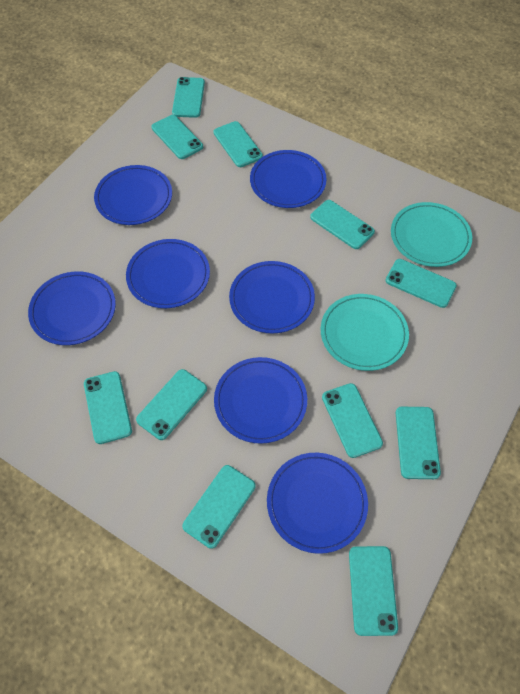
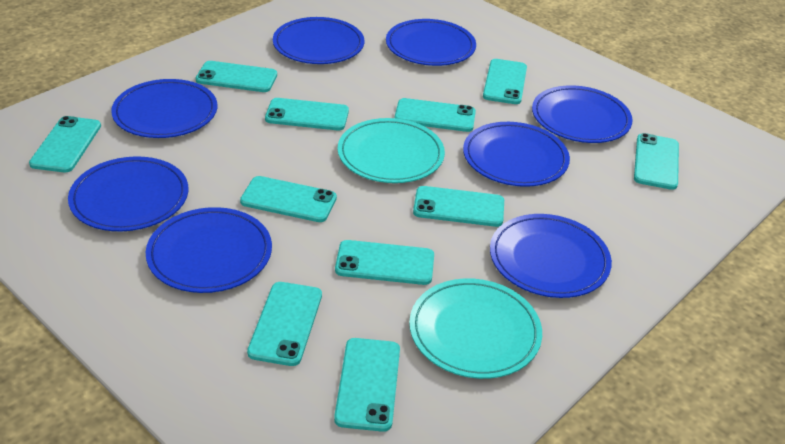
blue plate: 7 -> 8

